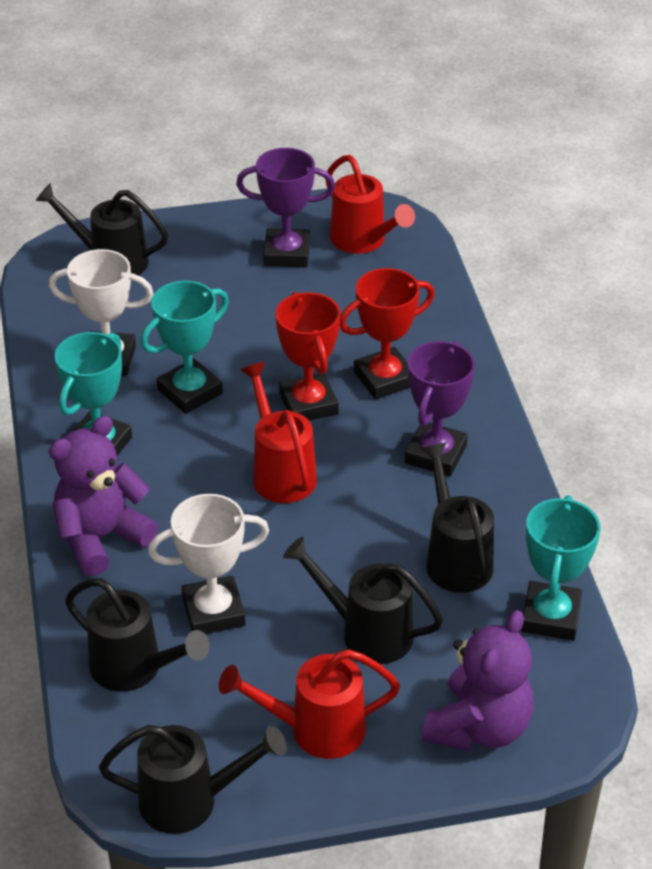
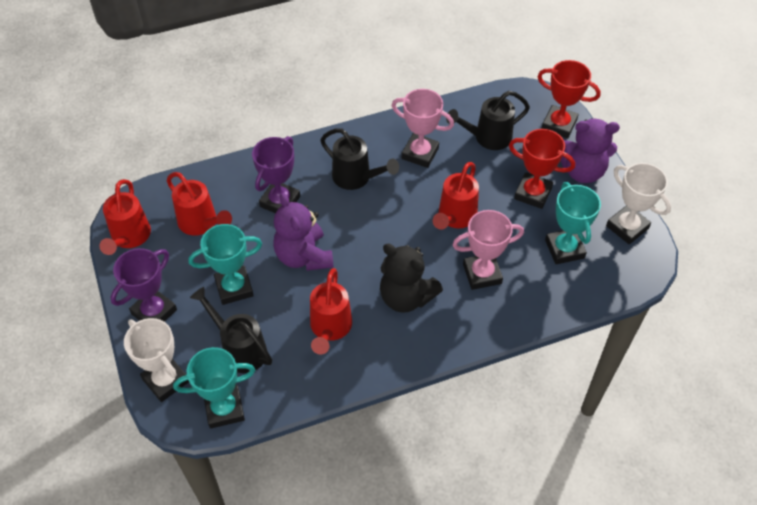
black teddy bear: 0 -> 1
black watering can: 5 -> 3
pink trophy: 0 -> 2
red watering can: 3 -> 4

